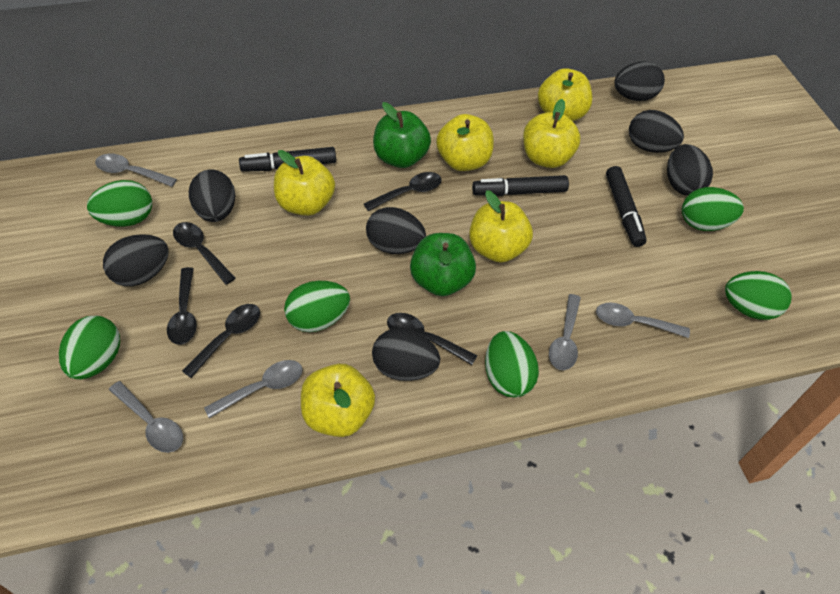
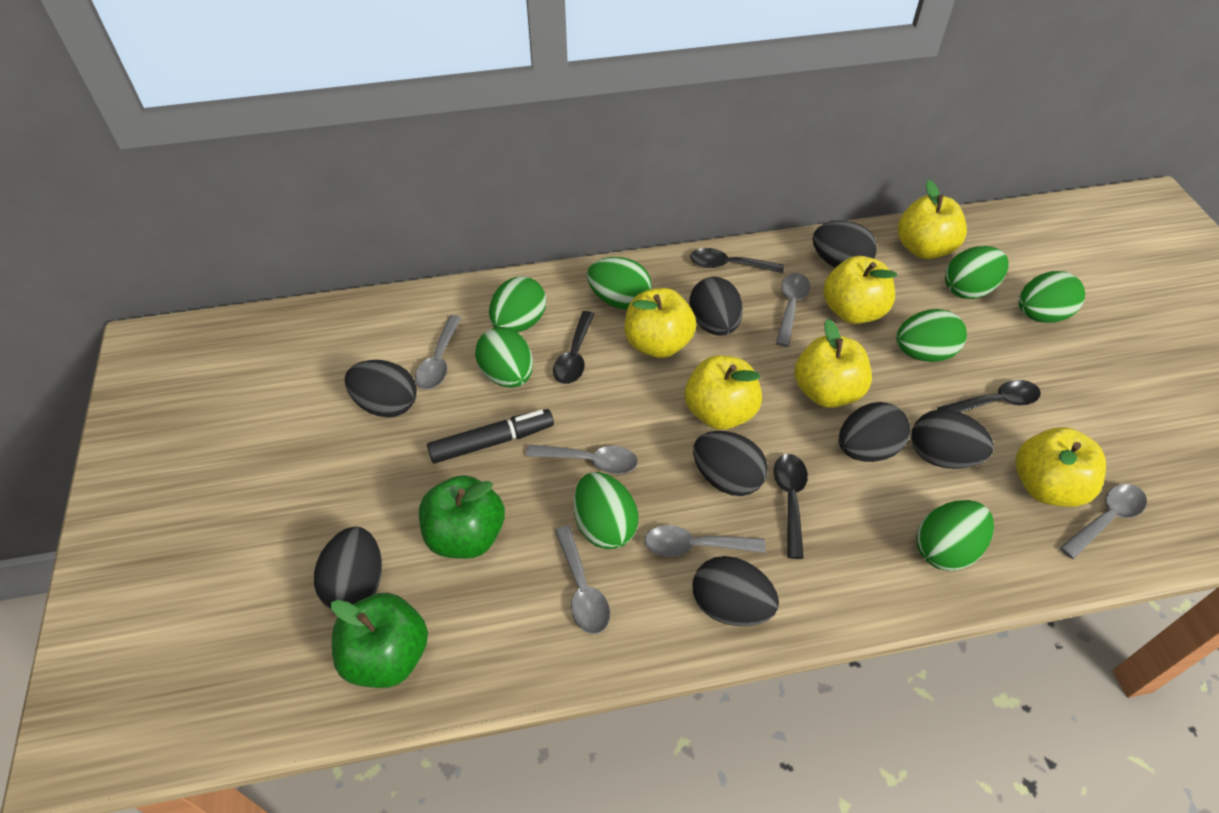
black egg: 7 -> 8
black marker: 3 -> 1
black spoon: 5 -> 4
green egg: 6 -> 8
grey spoon: 5 -> 6

